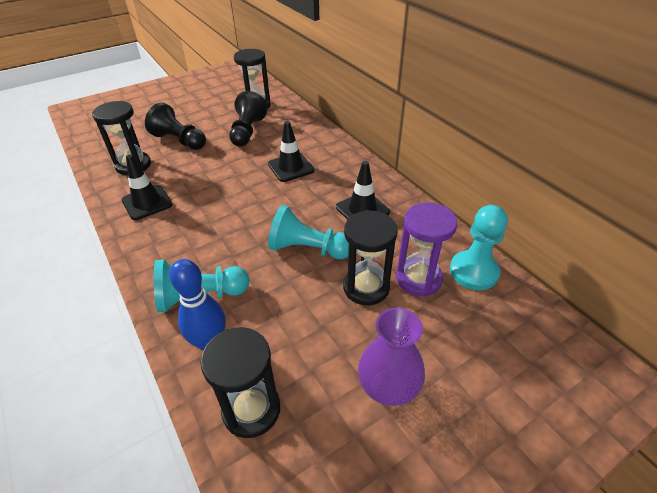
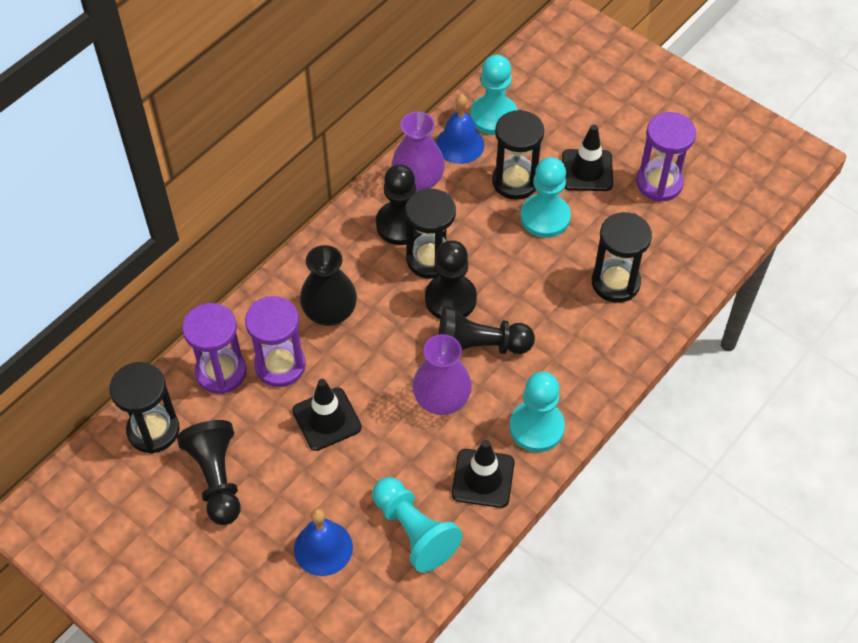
black pawn: 2 -> 4
black vase: 0 -> 1
blue bell: 0 -> 2
blue bowling pin: 1 -> 0
purple hourglass: 1 -> 3
purple vase: 1 -> 2
turquoise pawn: 3 -> 4

